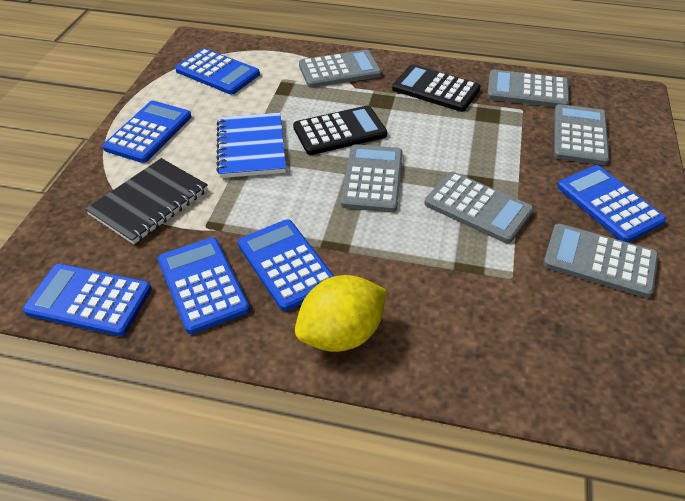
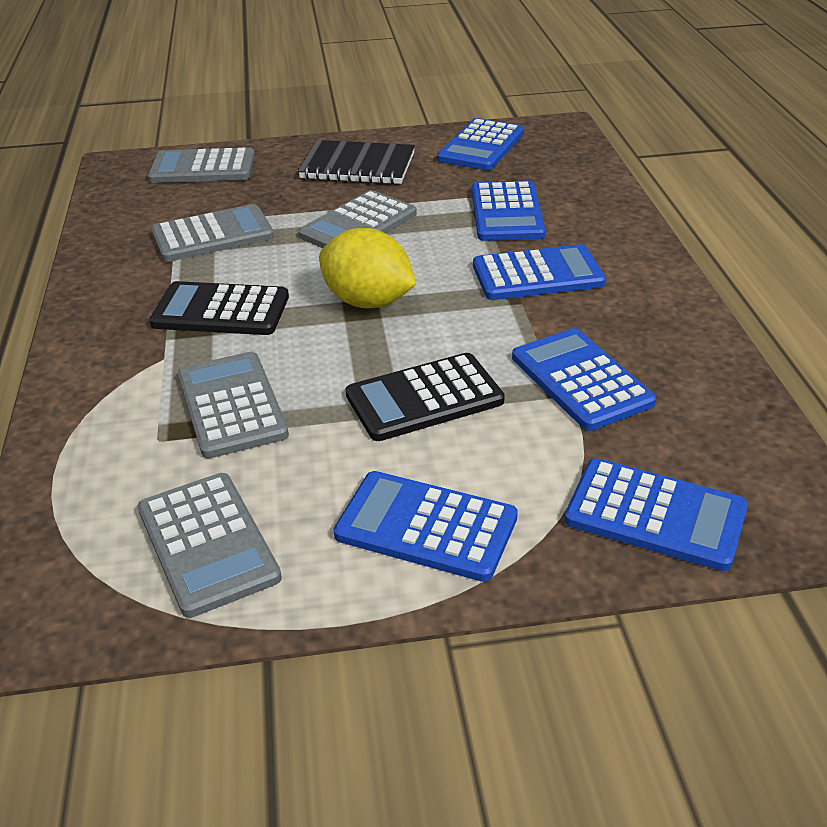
blue notebook: 1 -> 0
grey calculator: 6 -> 5

